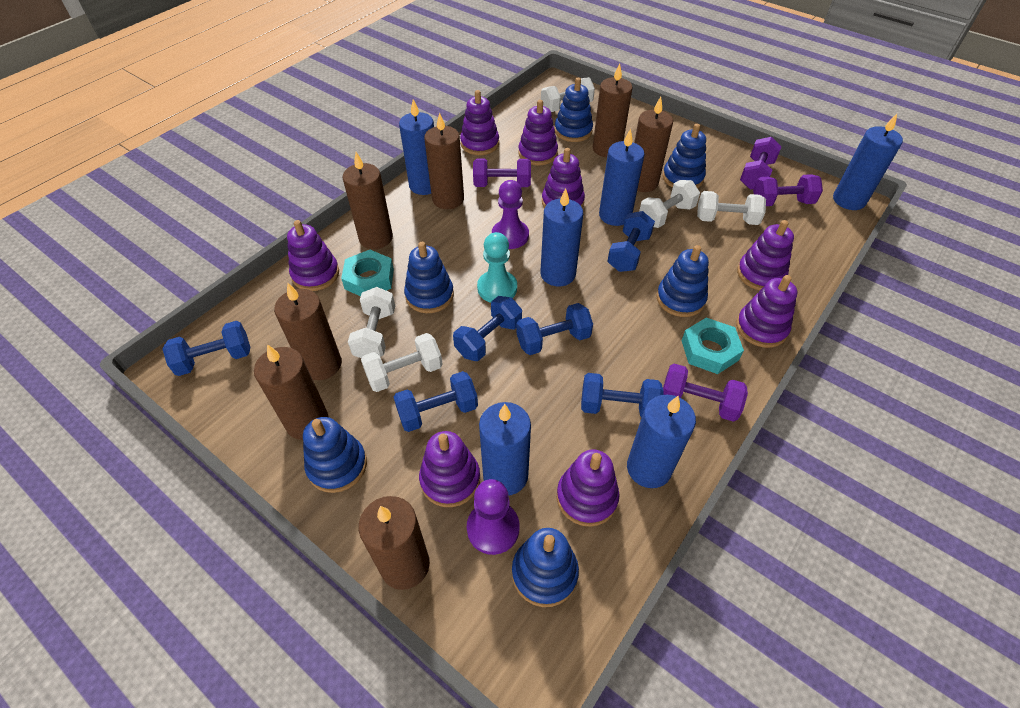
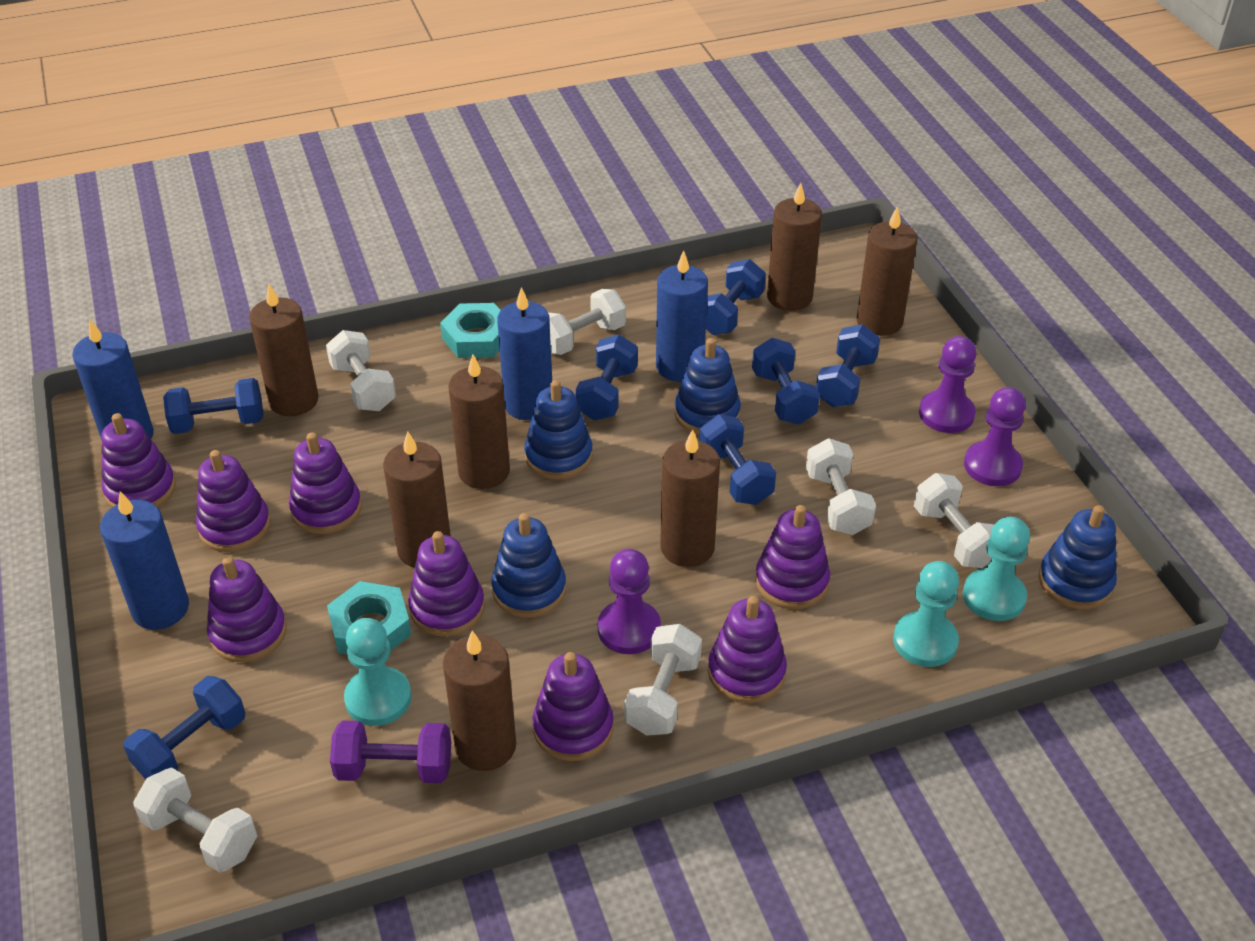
blue candle: 6 -> 4
blue dumbbell: 6 -> 7
blue stacking toy: 6 -> 4
purple dumbbell: 4 -> 1
purple pawn: 2 -> 3
turquoise pawn: 1 -> 3
white dumbbell: 5 -> 6

